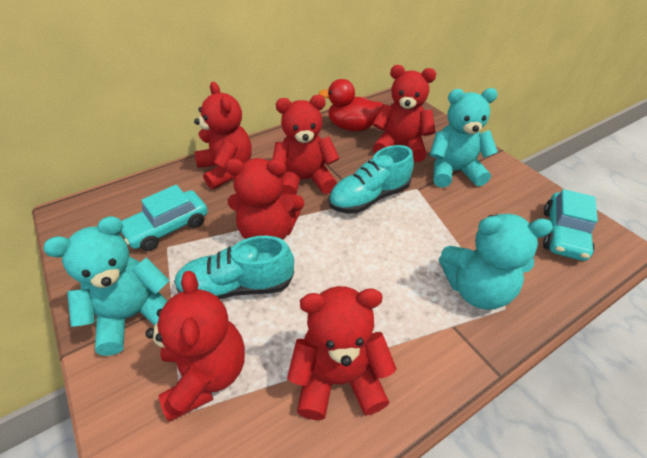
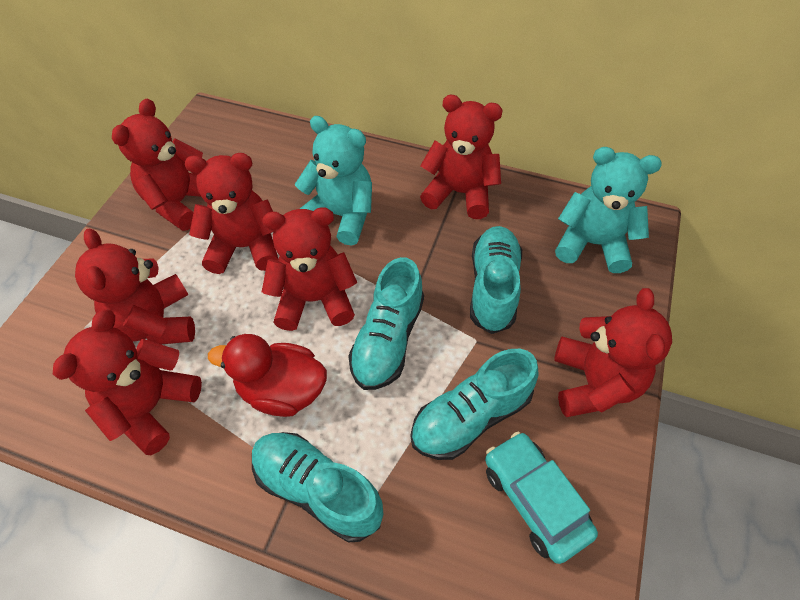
red teddy bear: 6 -> 7
turquoise car: 2 -> 1
turquoise shoe: 2 -> 4
turquoise teddy bear: 3 -> 2

